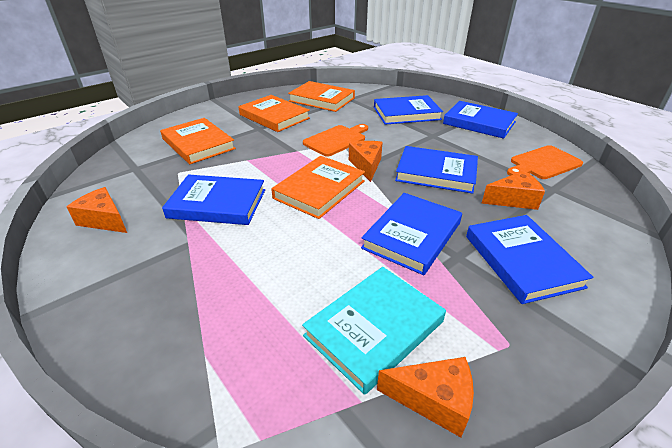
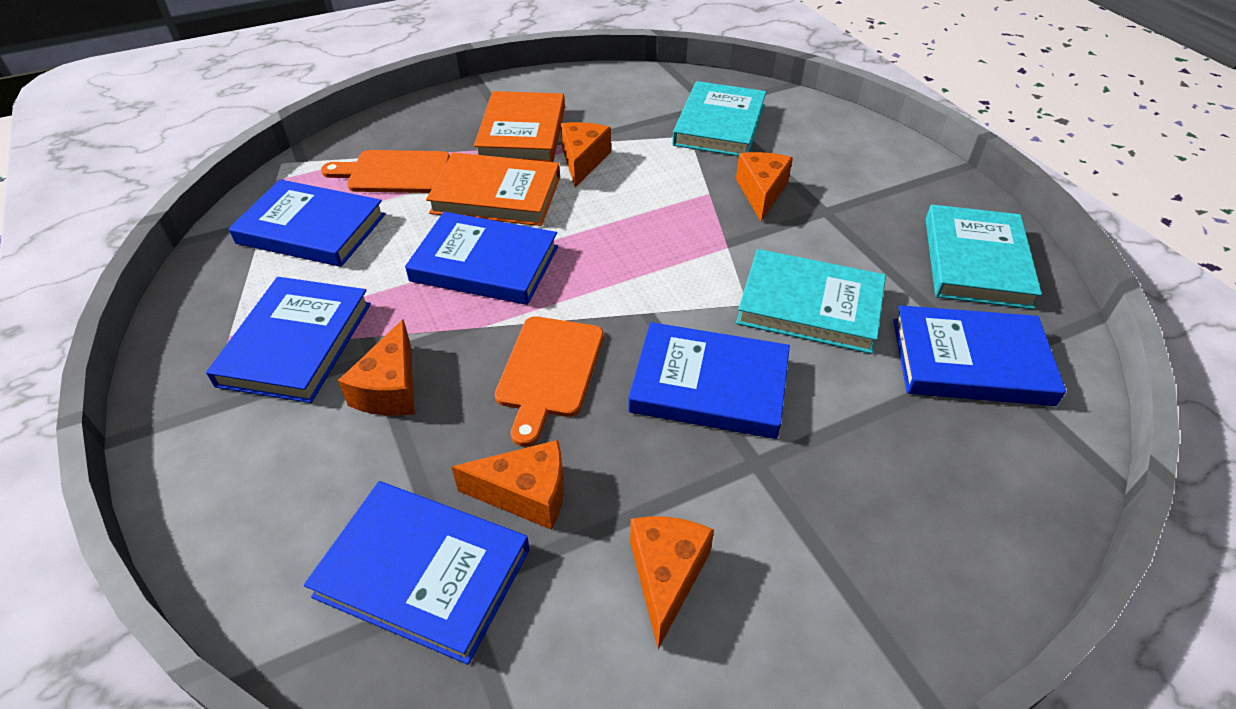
orange book: 4 -> 2
orange cheese: 4 -> 5
turquoise book: 1 -> 3

